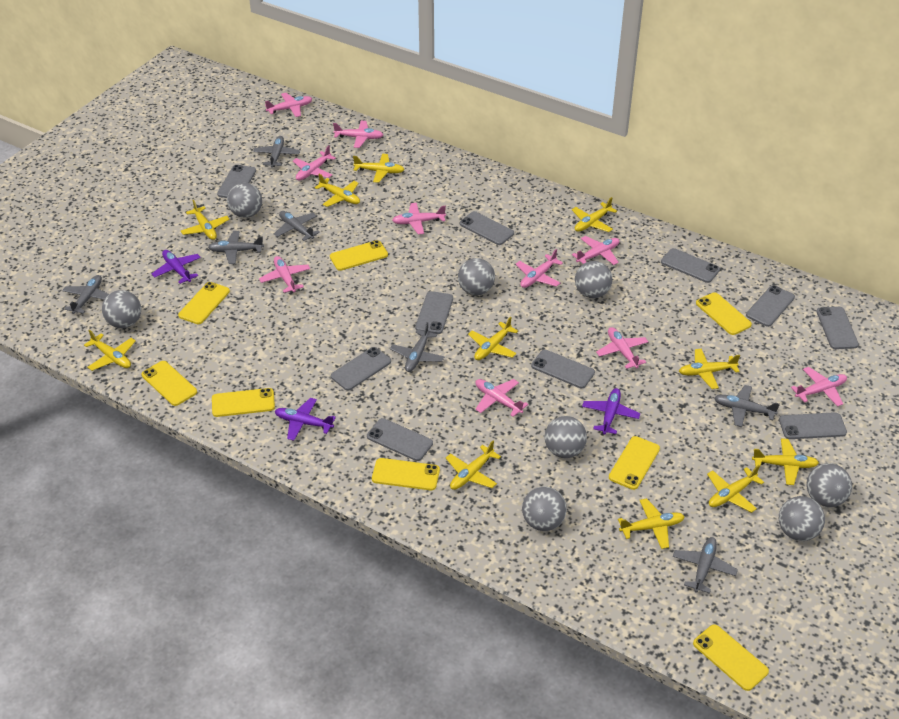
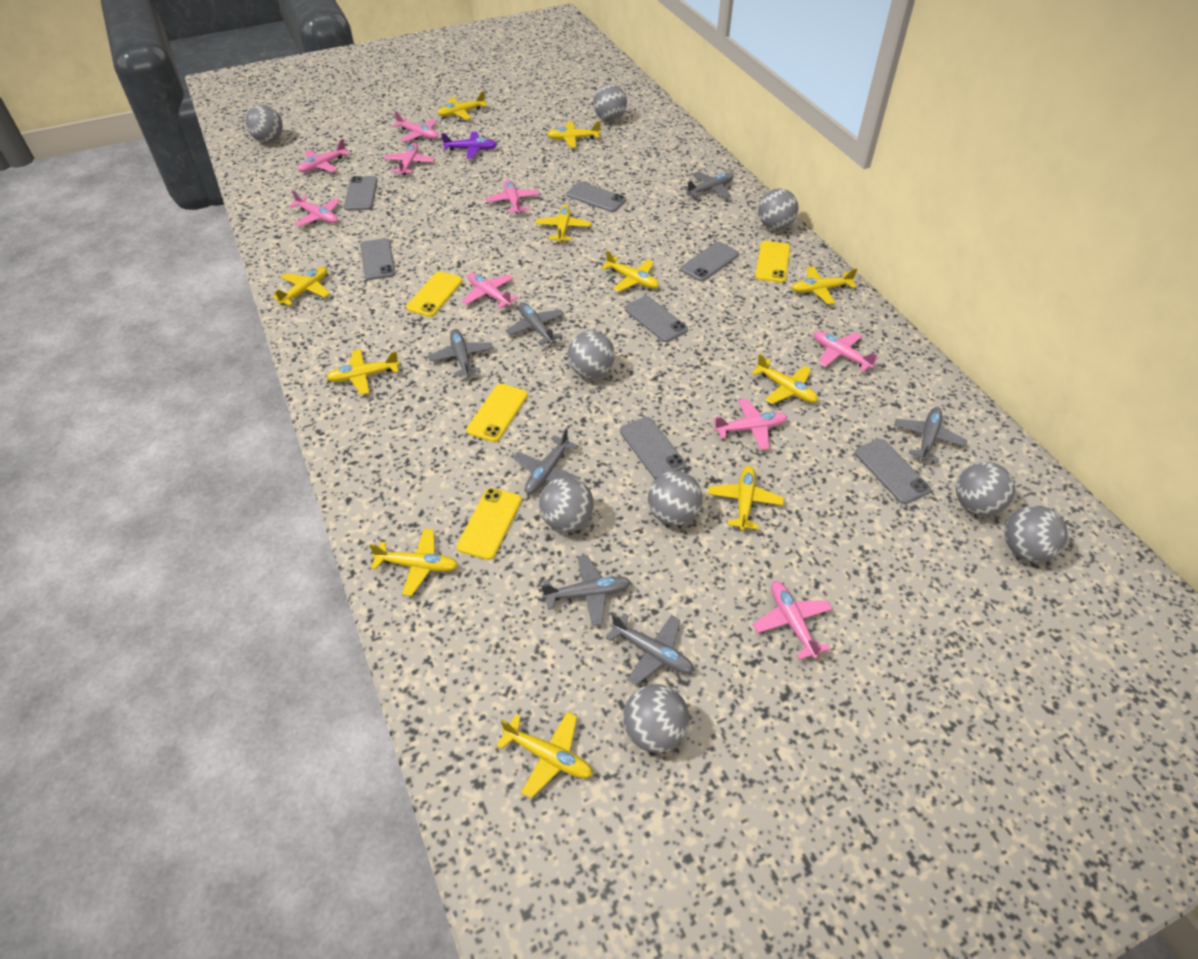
grey ball: 8 -> 9
grey phone: 10 -> 7
pink plane: 10 -> 9
purple plane: 3 -> 1
yellow phone: 8 -> 4

